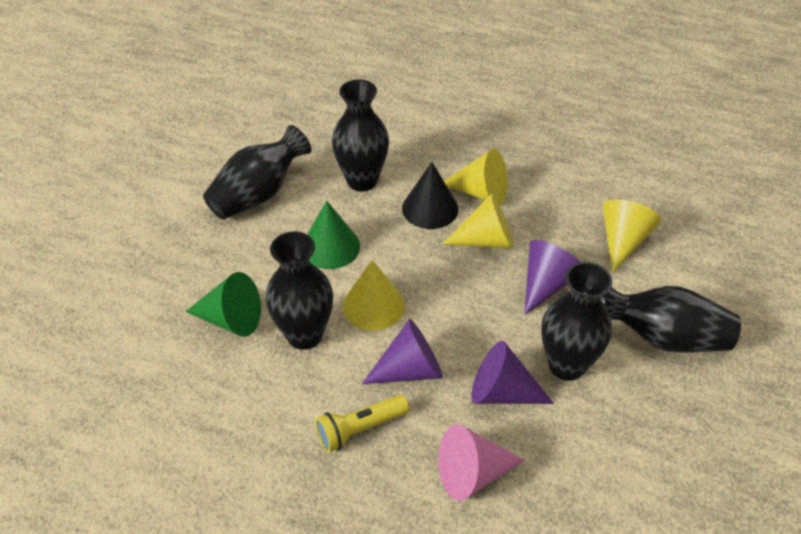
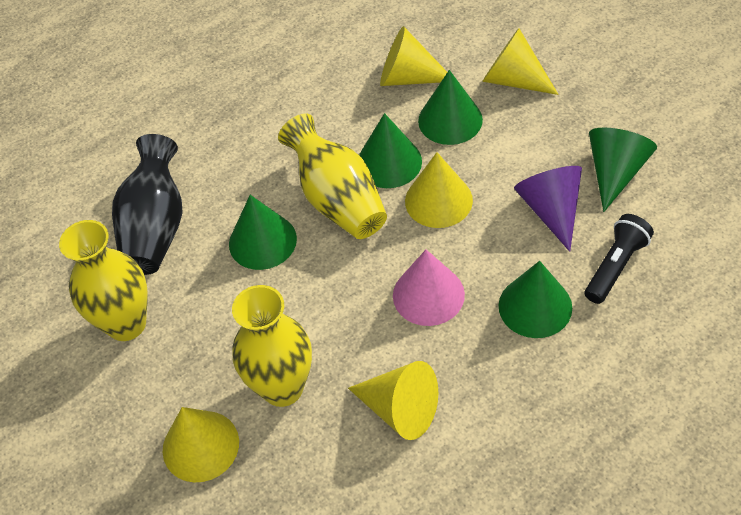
black cone: 1 -> 0
black flashlight: 0 -> 1
black vase: 5 -> 1
green cone: 2 -> 5
purple cone: 3 -> 1
yellow cone: 4 -> 5
yellow flashlight: 1 -> 0
yellow vase: 0 -> 3

